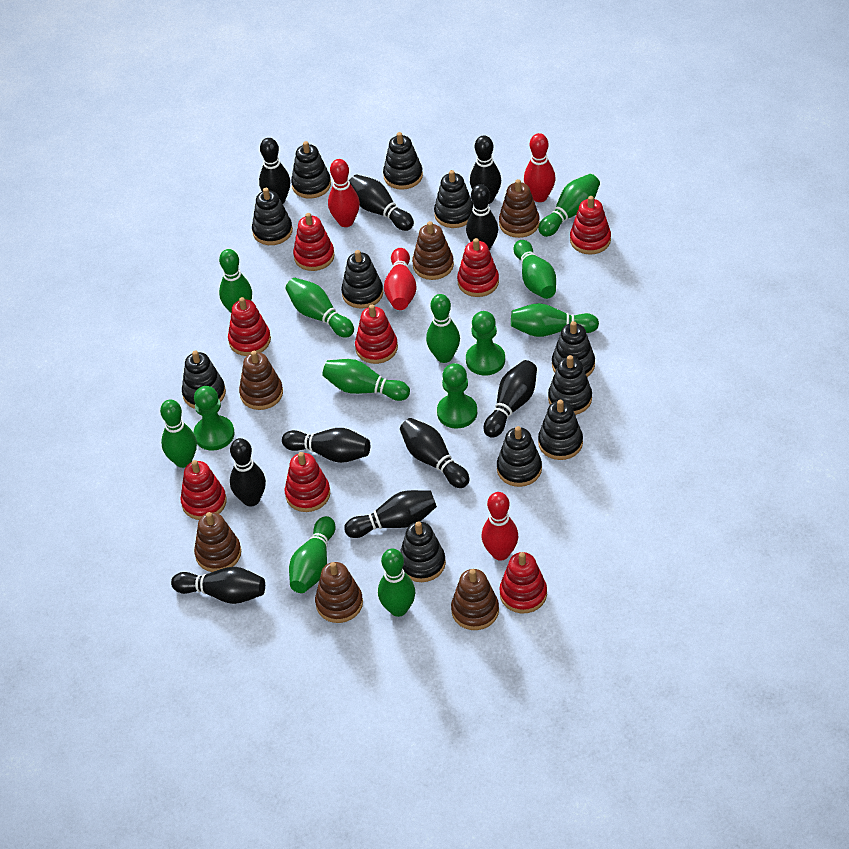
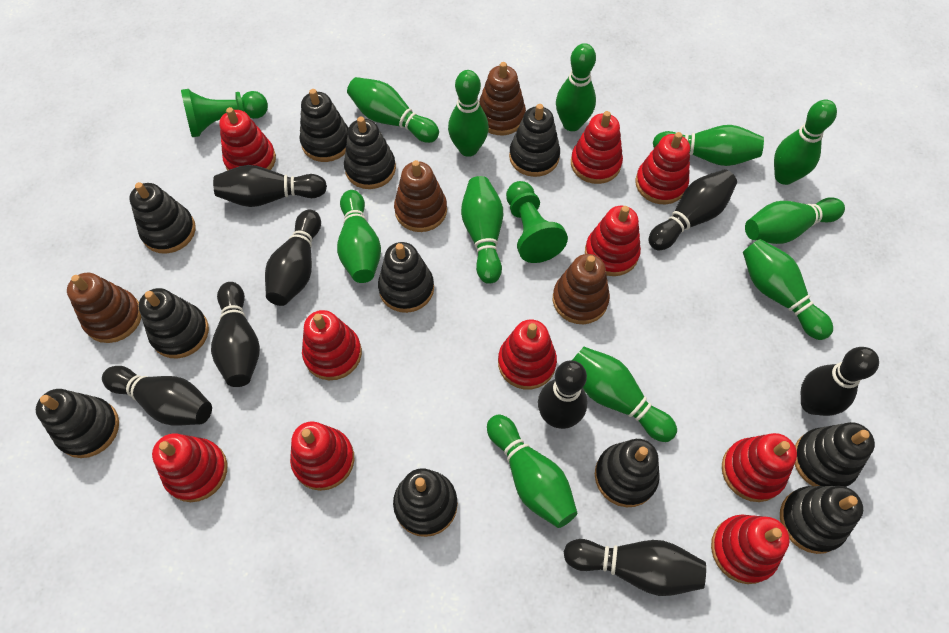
black bowling pin: 10 -> 8
brown stacking toy: 6 -> 4
green bowling pin: 10 -> 11
green pawn: 3 -> 2
red bowling pin: 4 -> 0
red stacking toy: 8 -> 10

